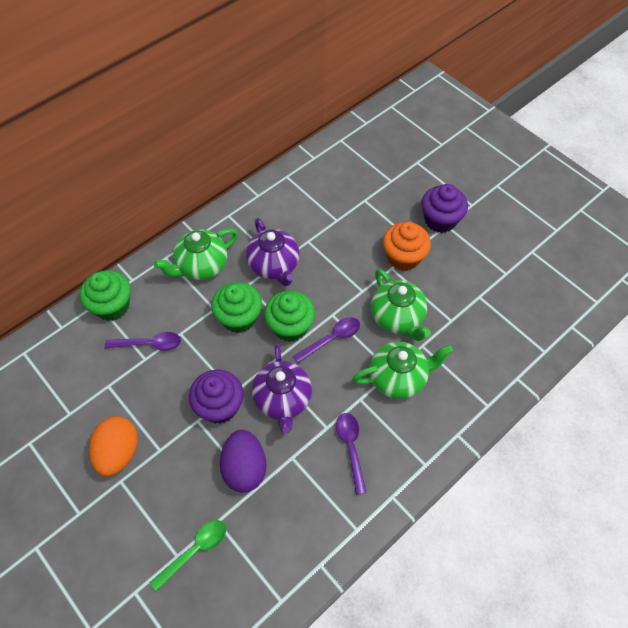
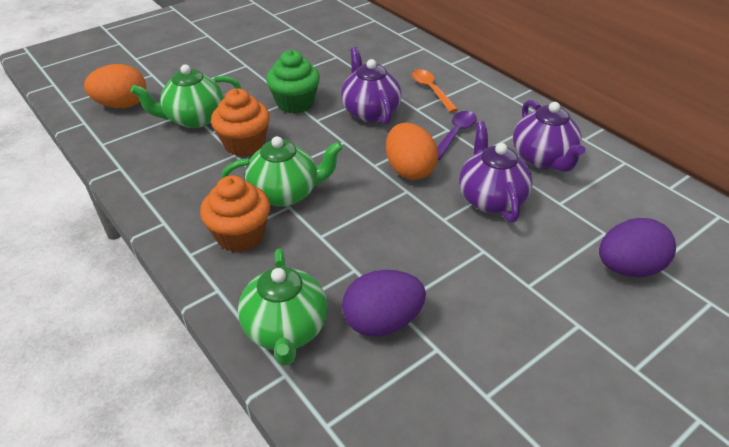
green cupcake: 3 -> 1
green spoon: 1 -> 0
orange cupcake: 1 -> 2
orange egg: 1 -> 2
orange spoon: 0 -> 1
purple cupcake: 2 -> 0
purple egg: 1 -> 2
purple spoon: 3 -> 1
purple teapot: 2 -> 3

